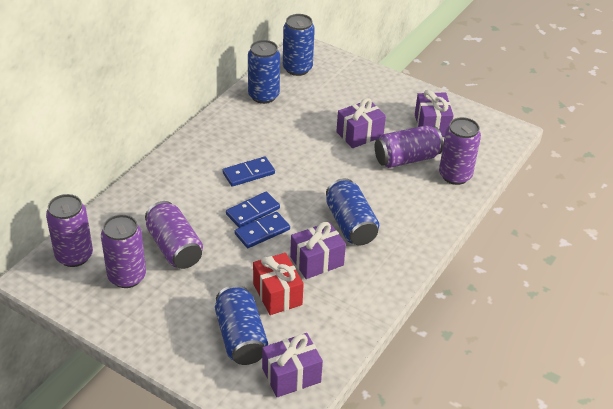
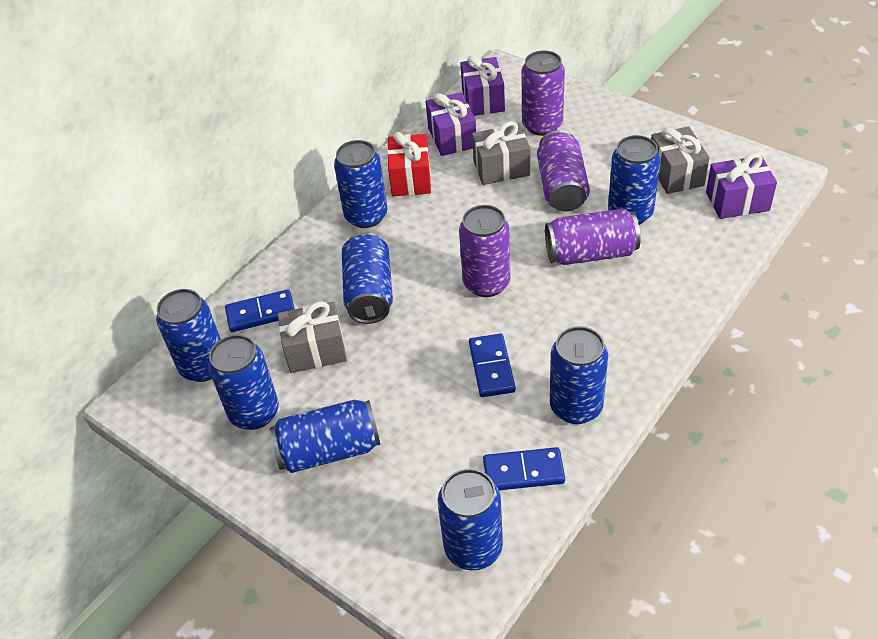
blue can: 4 -> 8
grey gift: 0 -> 3
purple can: 5 -> 4
purple gift: 4 -> 3

